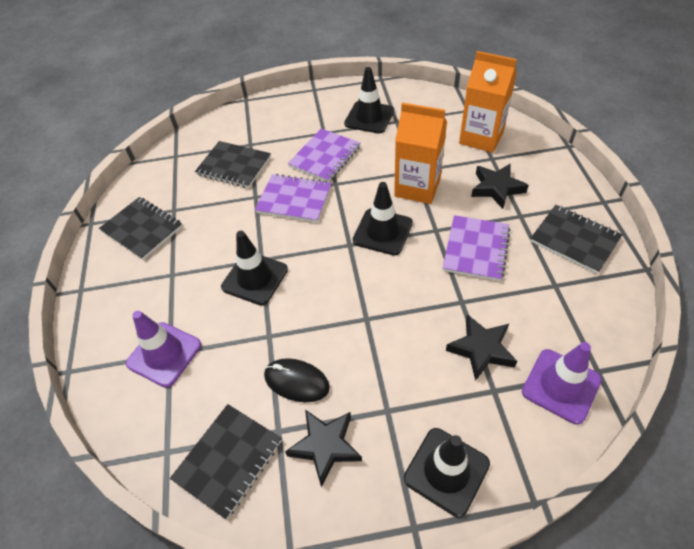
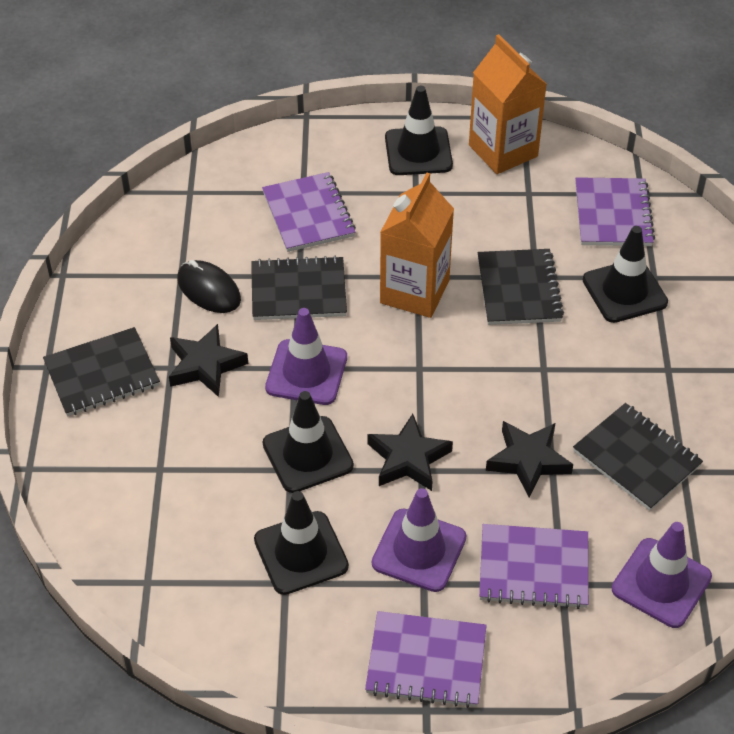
purple notebook: 3 -> 4
purple traffic cone: 2 -> 3

